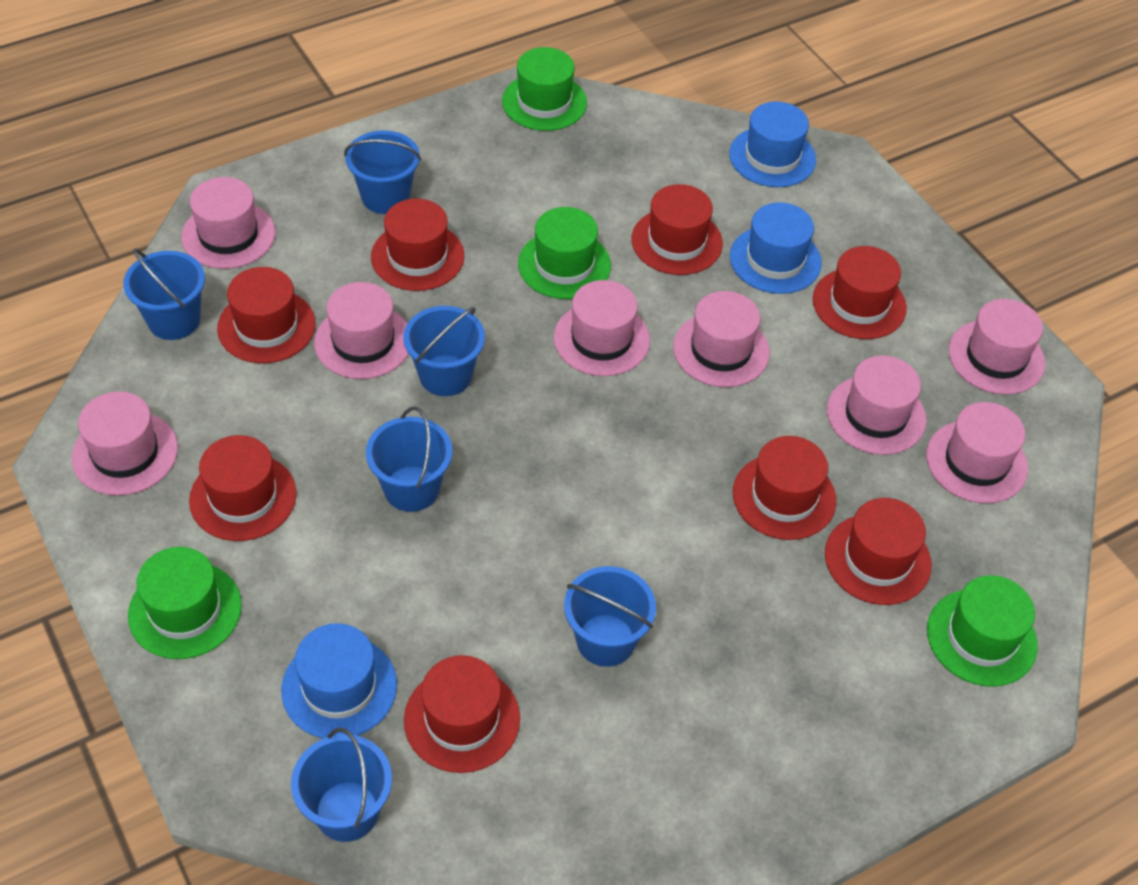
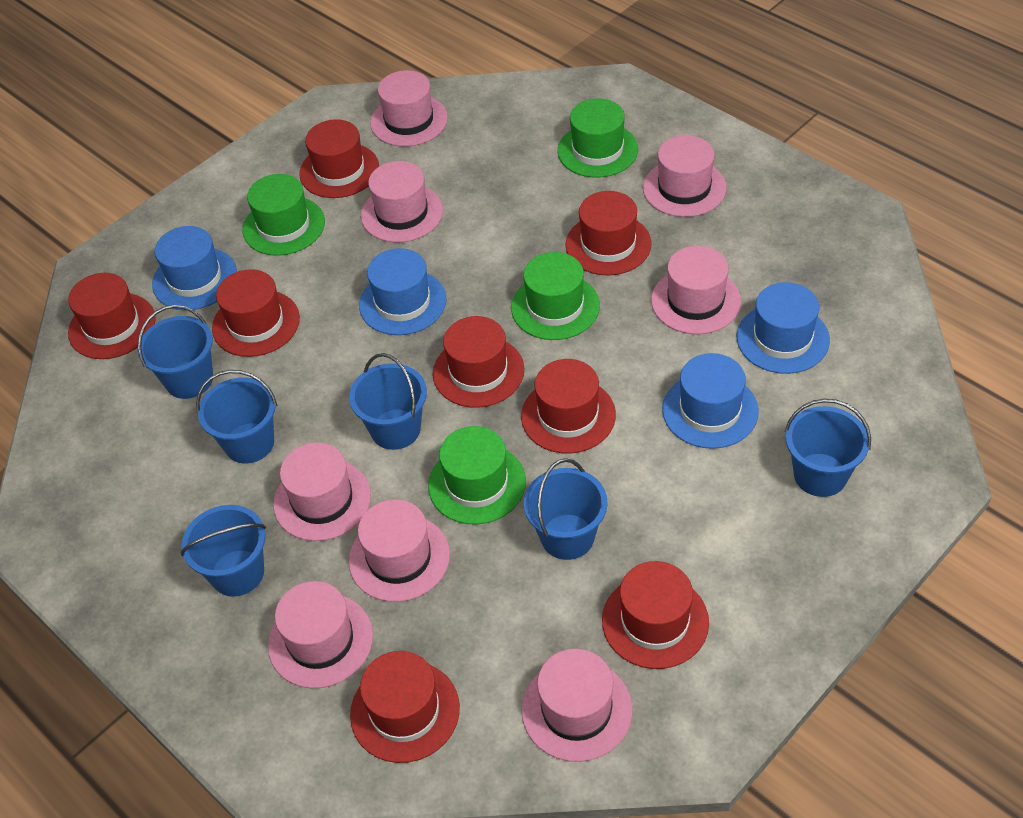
blue hat: 3 -> 4

